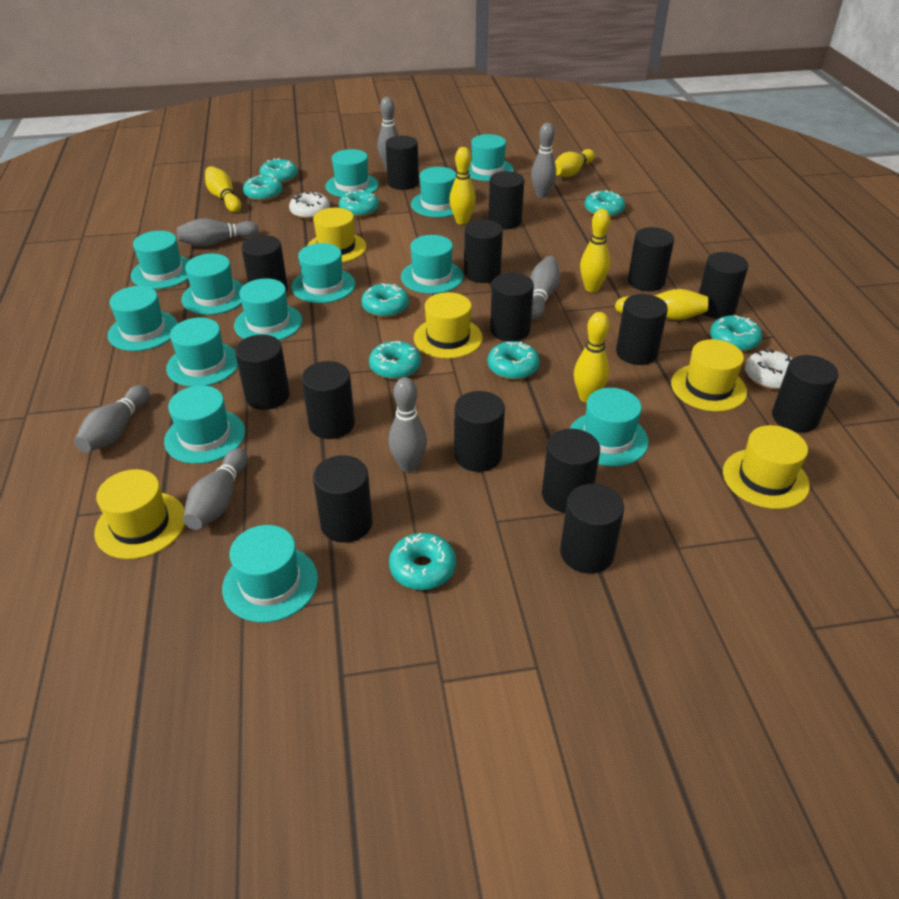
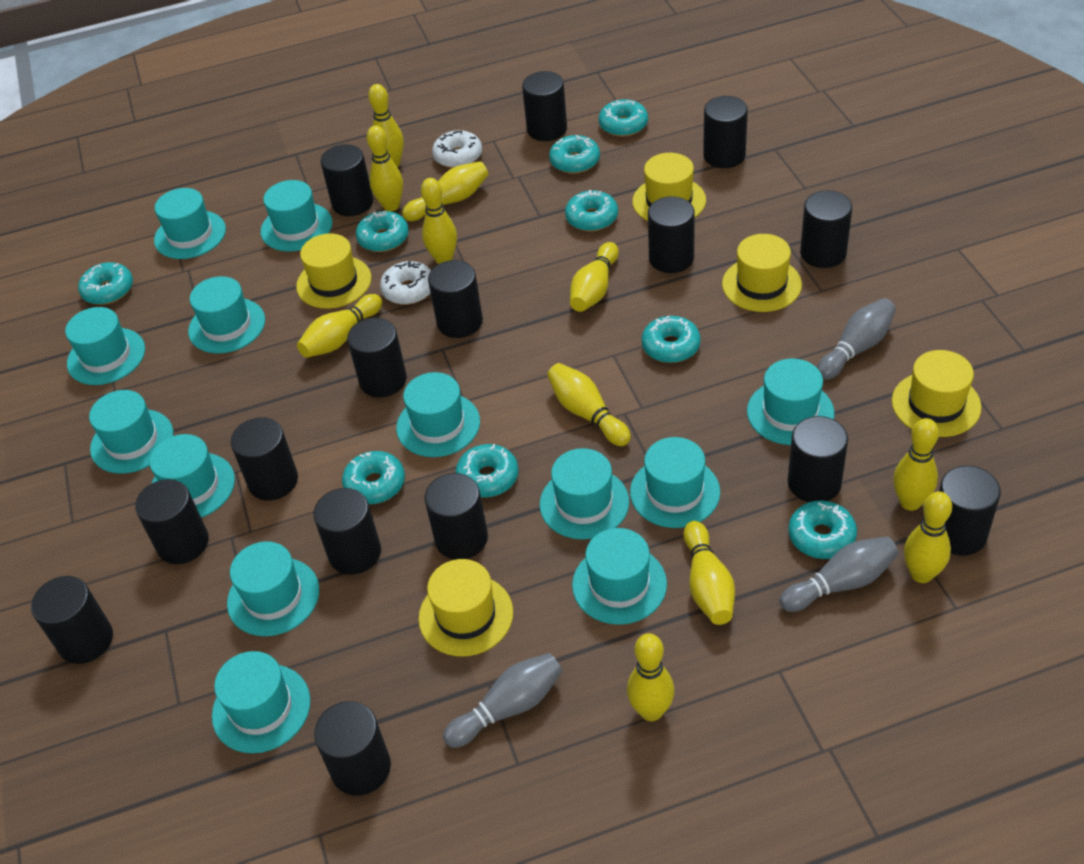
grey bowling pin: 7 -> 3
yellow bowling pin: 6 -> 11

